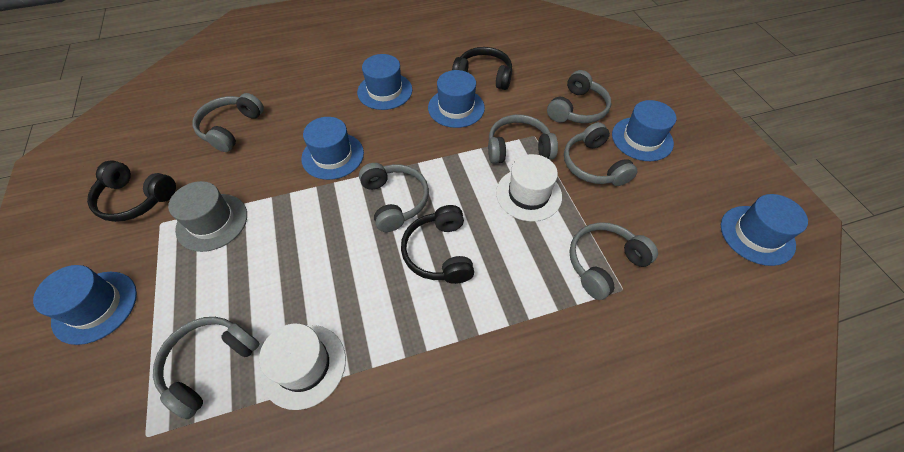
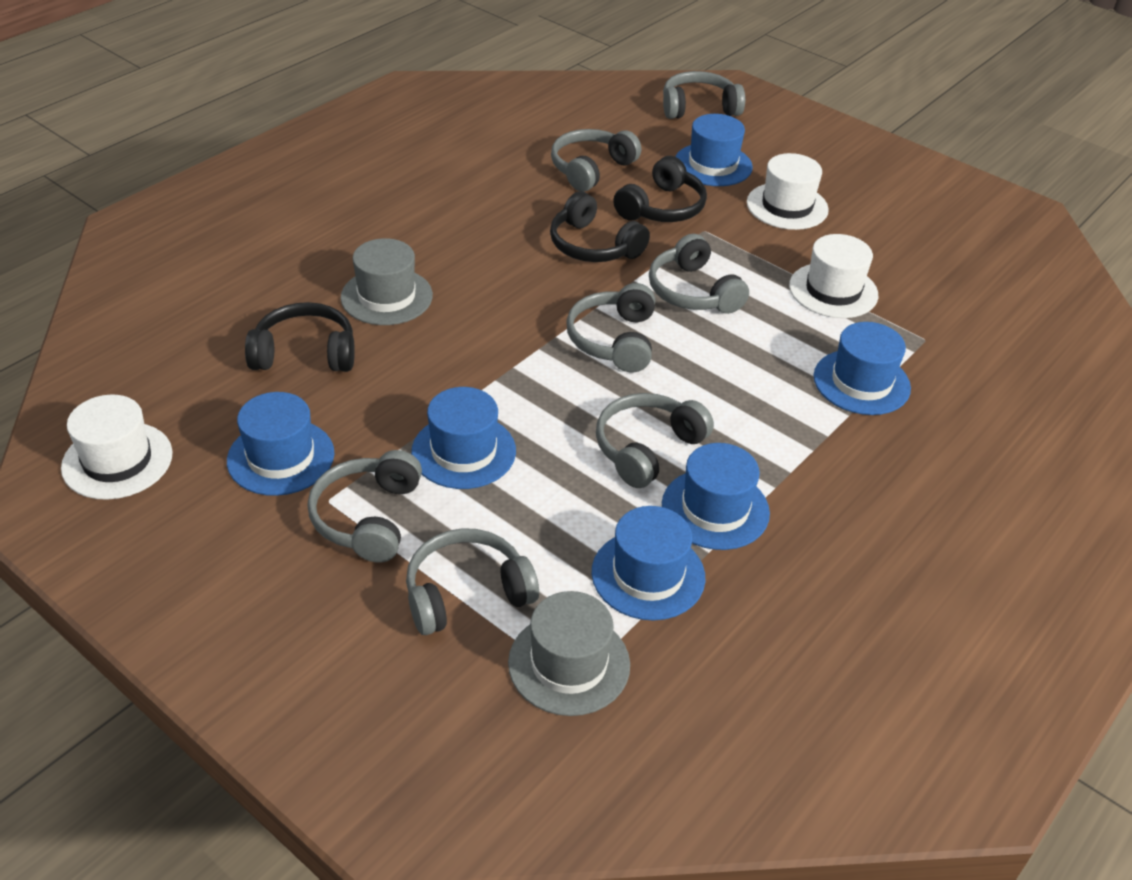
grey hat: 1 -> 2
white hat: 2 -> 3

